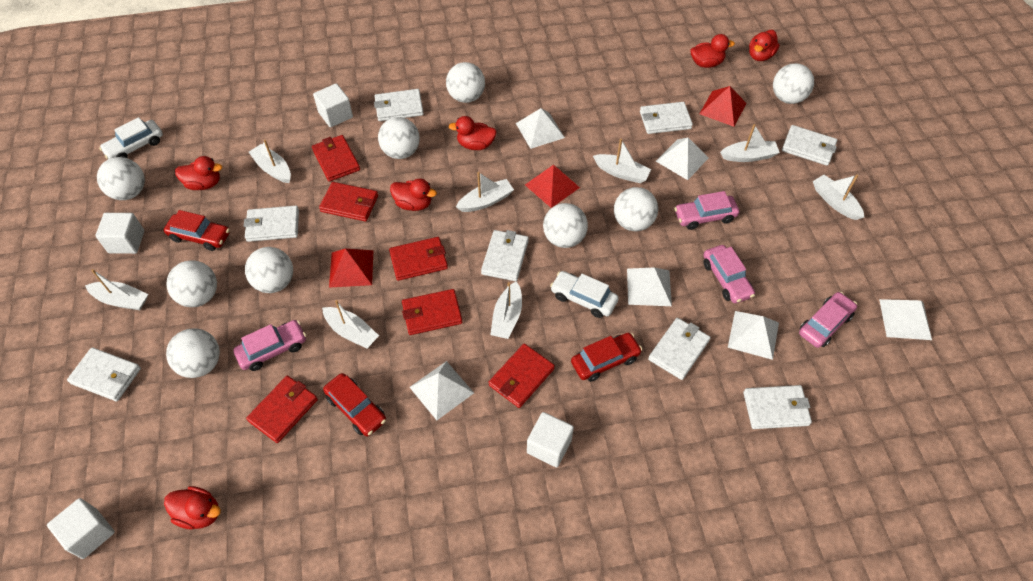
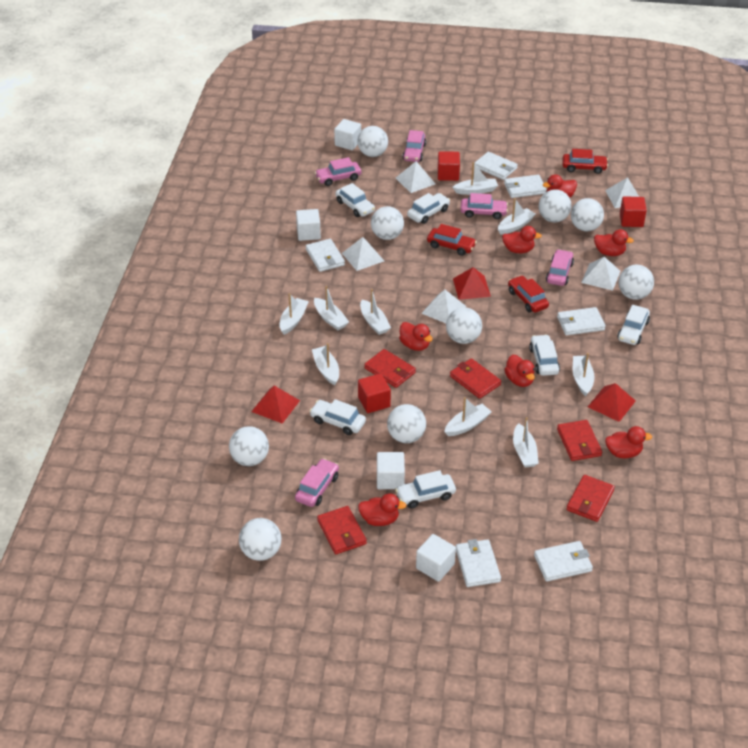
pink car: 4 -> 5
red cube: 0 -> 3
red duck: 6 -> 7
red wallet: 6 -> 5
white boat: 8 -> 9
white car: 2 -> 6
white pyramid: 6 -> 5
white wallet: 8 -> 6

